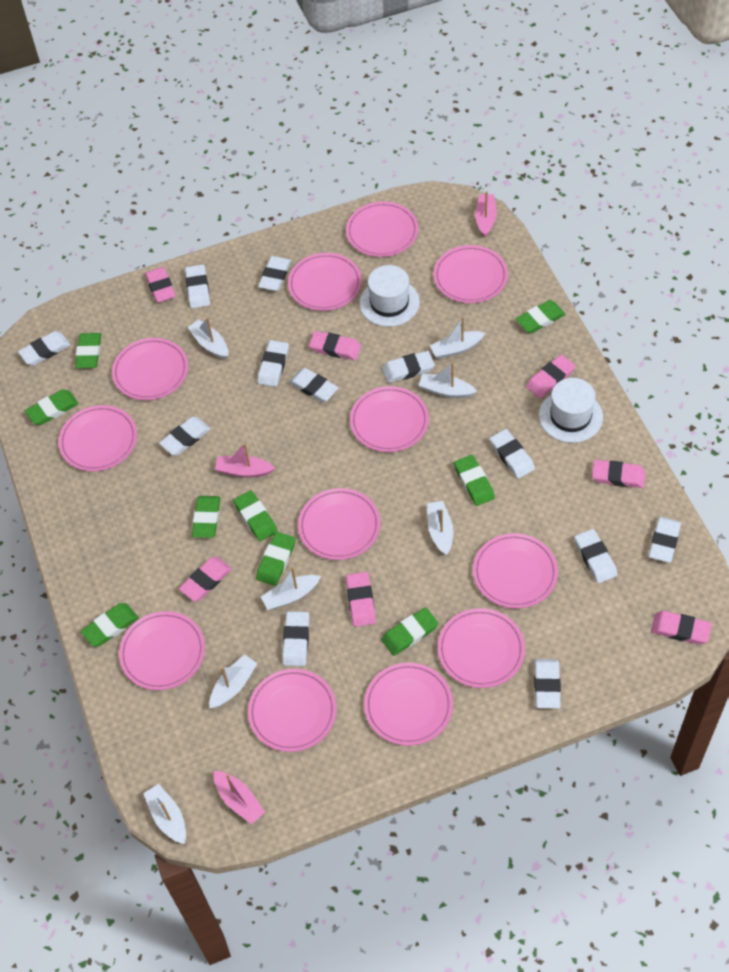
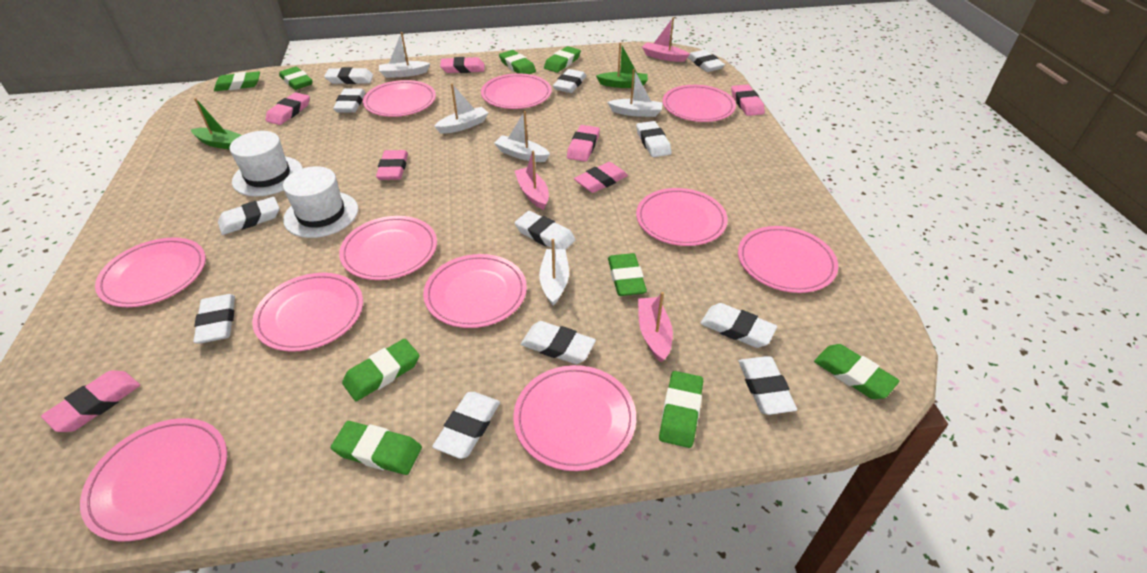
green boat: 0 -> 2
pink plate: 12 -> 11
white boat: 7 -> 5

